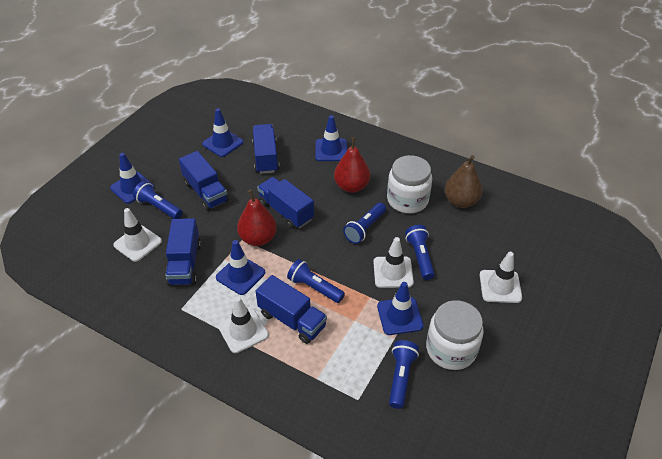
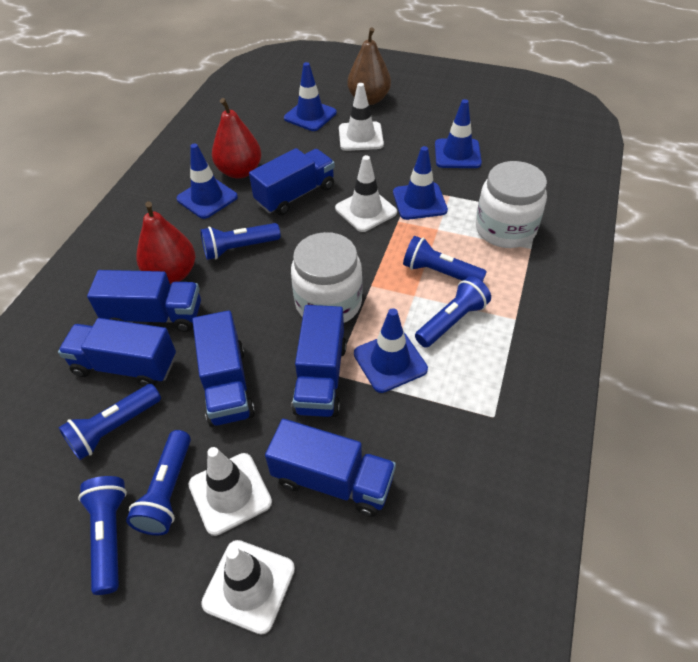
blue flashlight: 5 -> 6
blue truck: 5 -> 6

